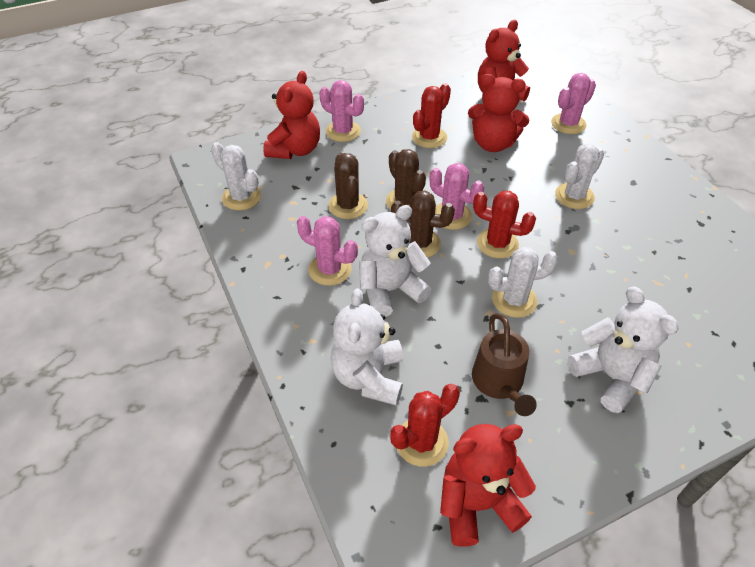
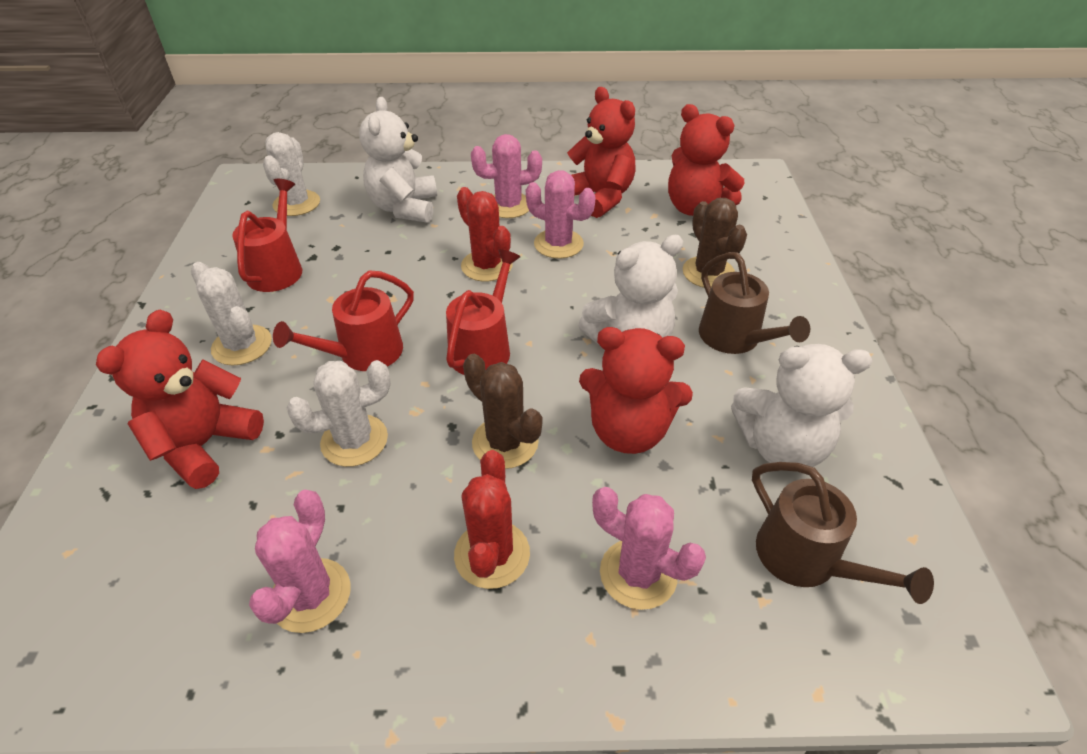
brown cactus: 3 -> 2
brown watering can: 1 -> 2
red cactus: 3 -> 2
red watering can: 0 -> 3

